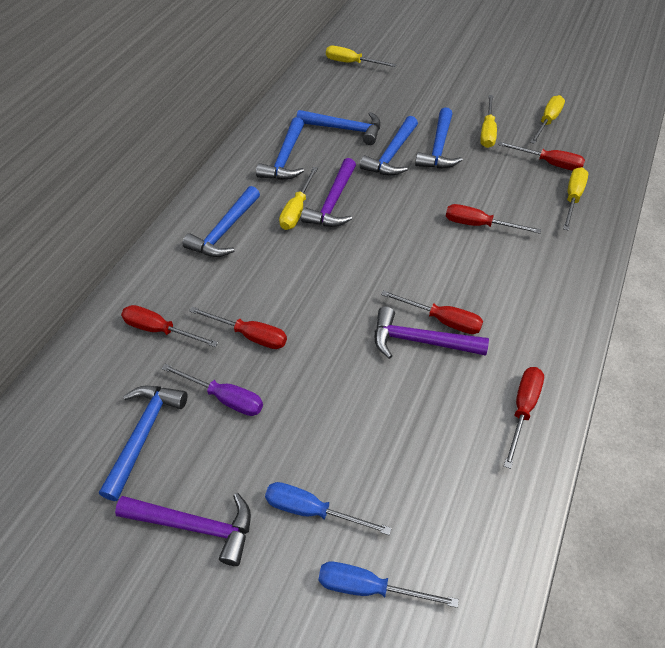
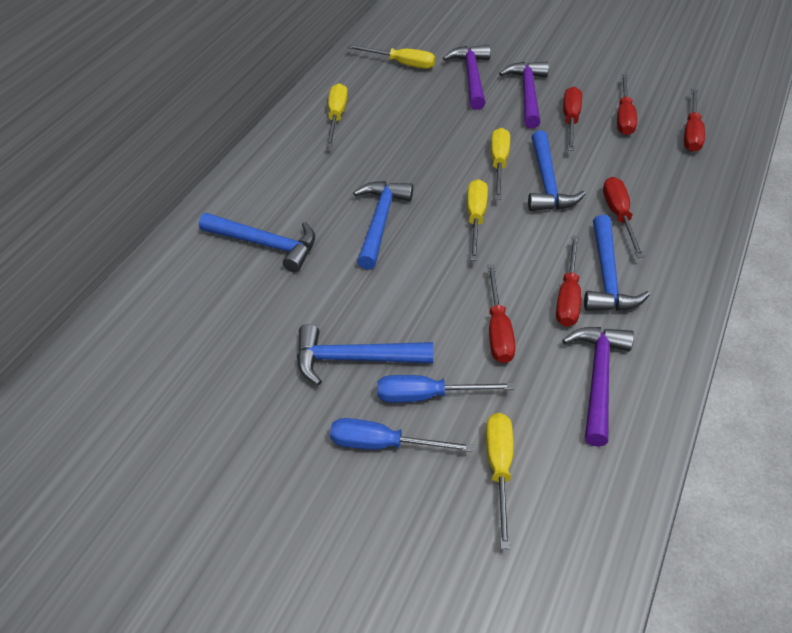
blue hammer: 6 -> 5
purple screwdriver: 1 -> 0

